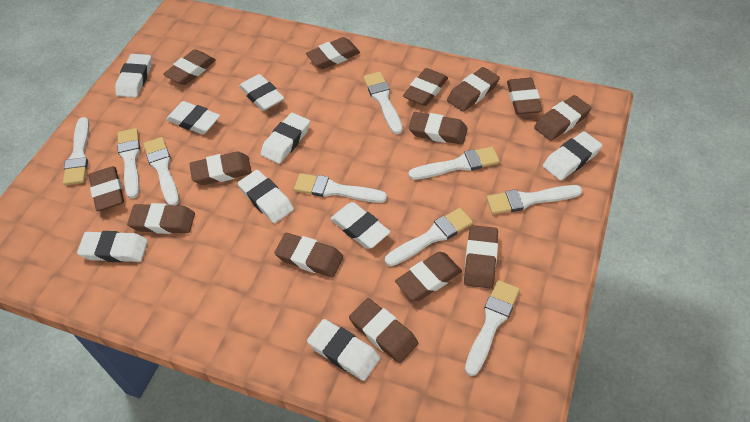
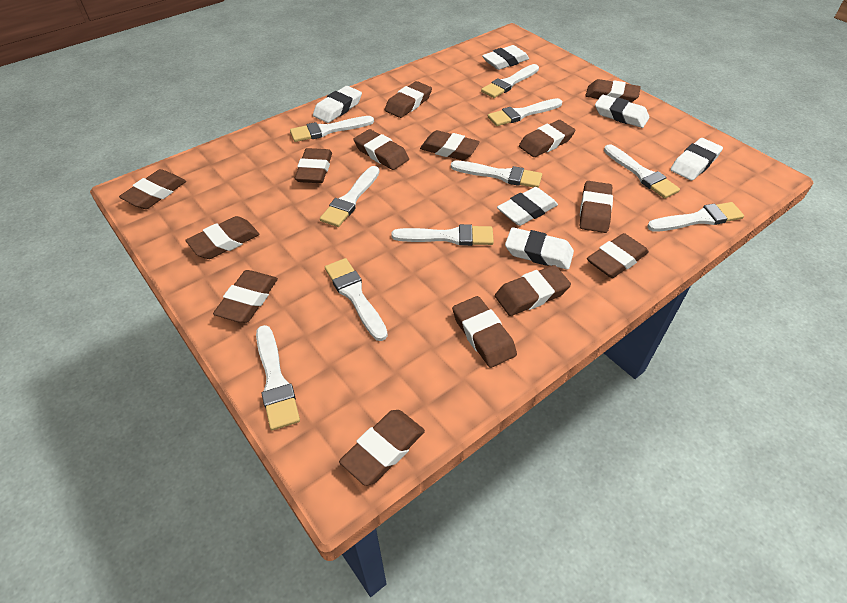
white brush: 9 -> 10
white eraser: 9 -> 6

